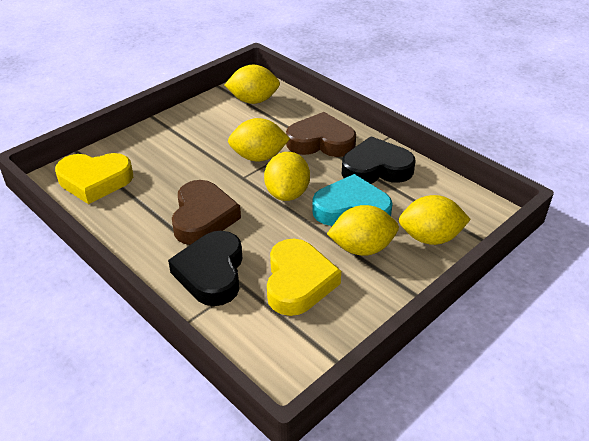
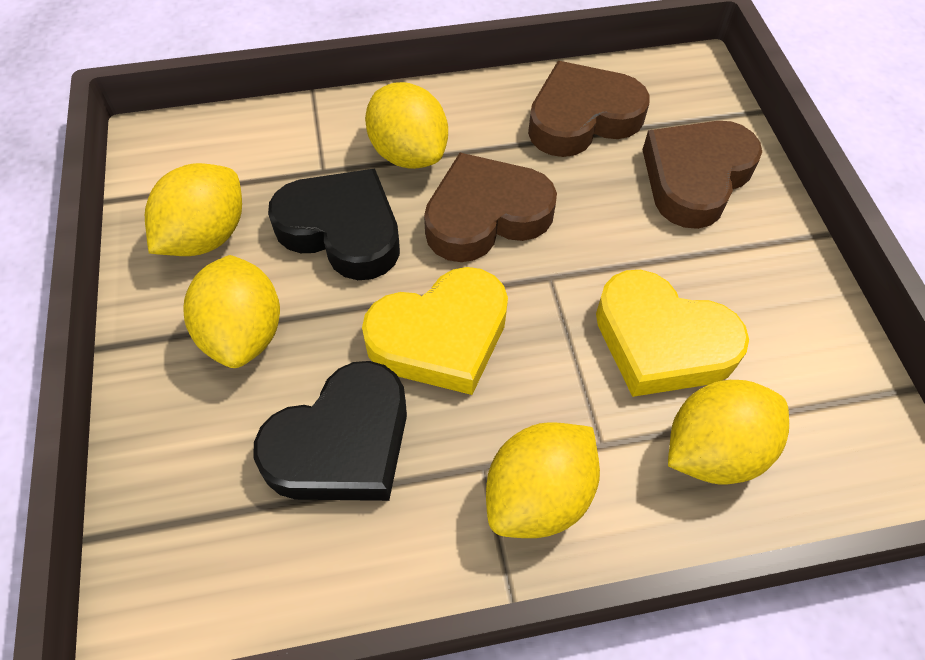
brown heart: 2 -> 3
turquoise heart: 1 -> 0

